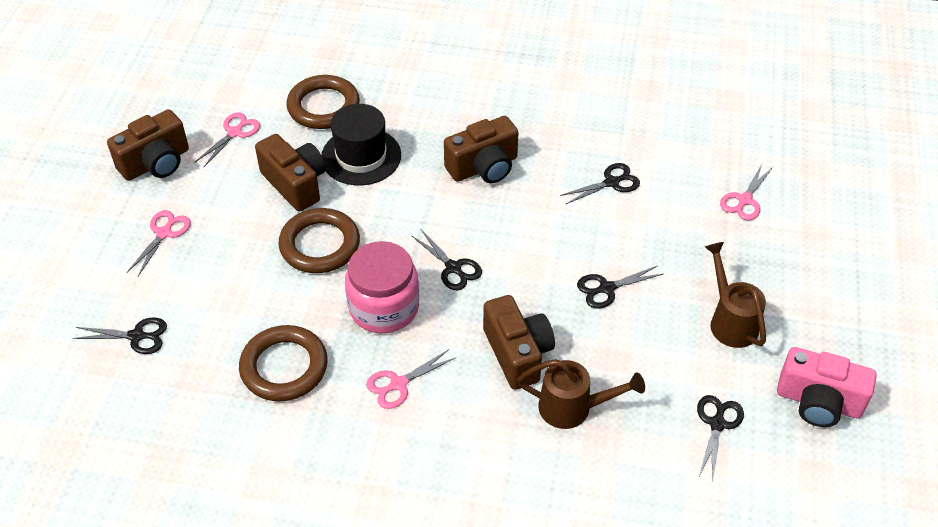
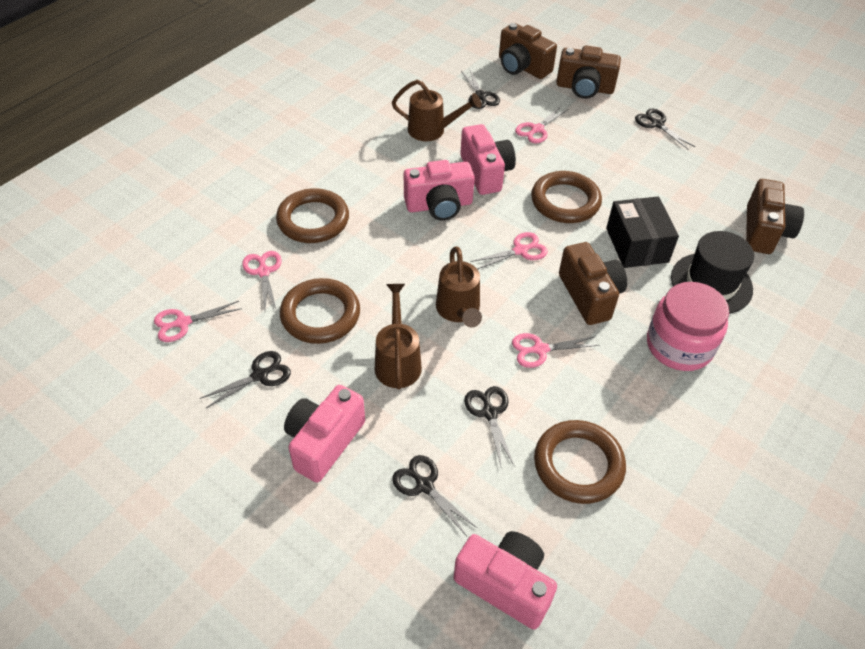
black box: 0 -> 1
brown ring: 3 -> 4
brown watering can: 2 -> 3
pink camera: 1 -> 4
pink scissors: 4 -> 5

